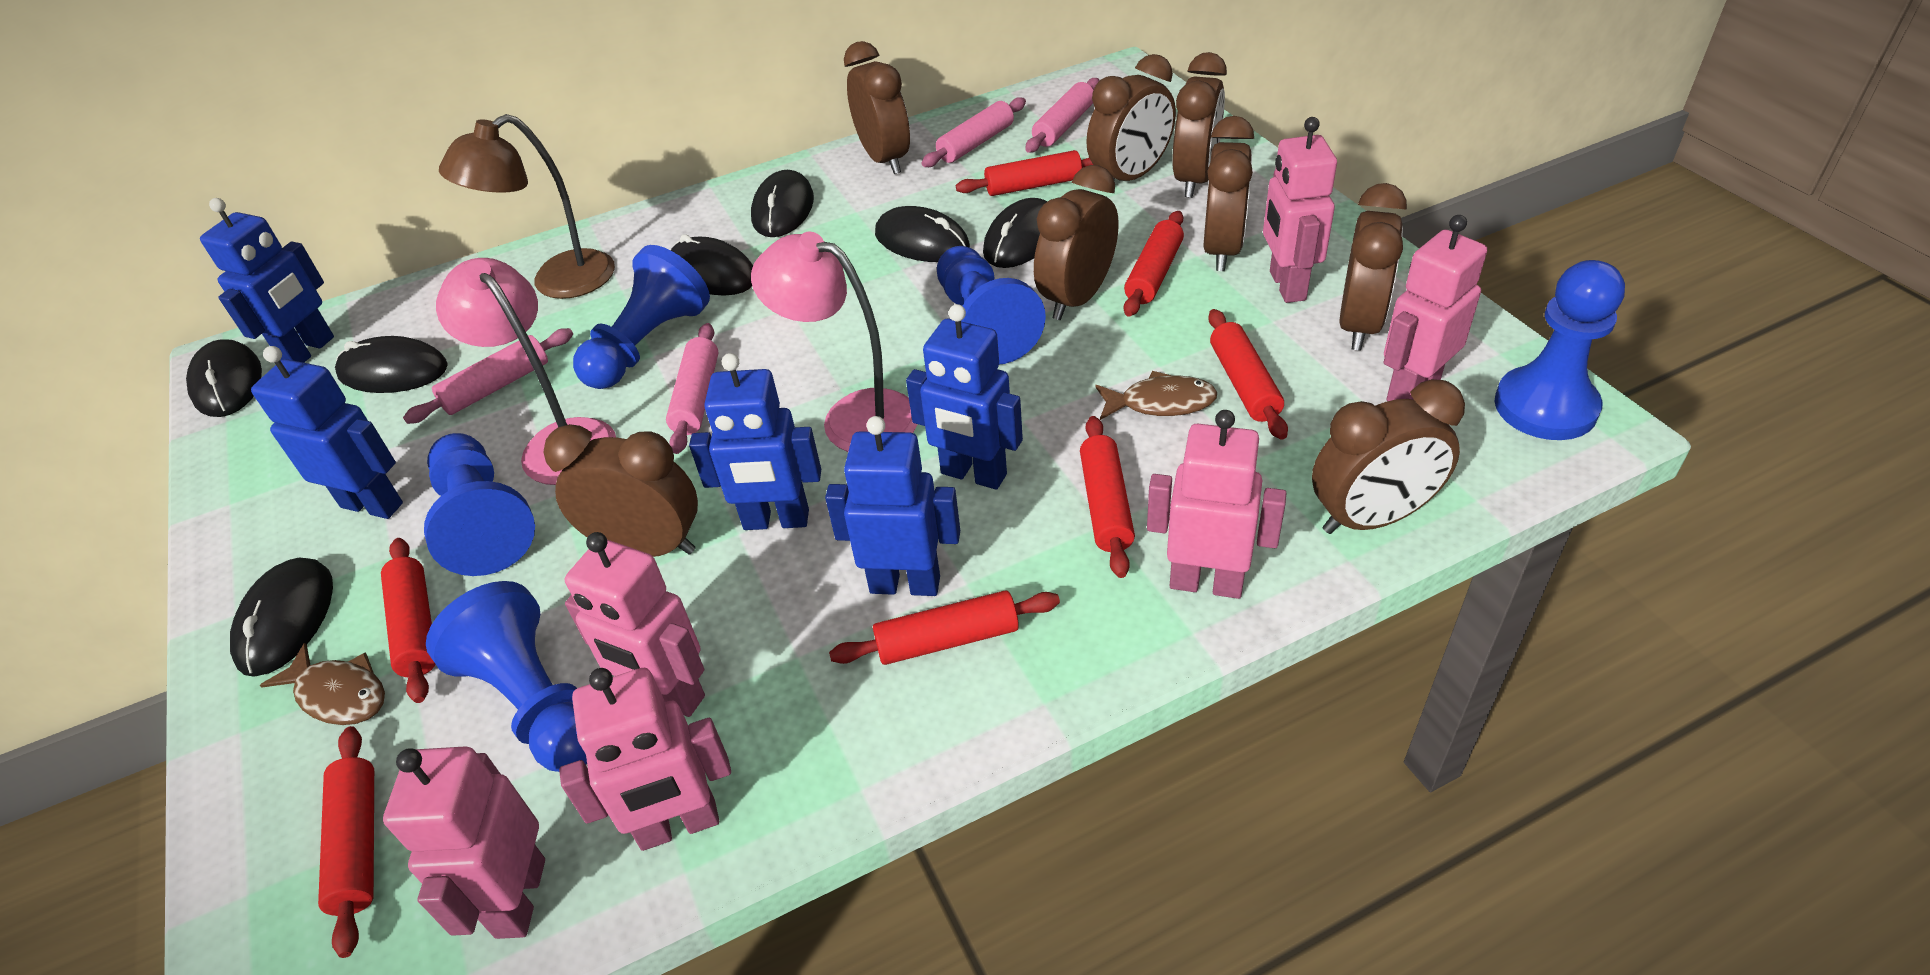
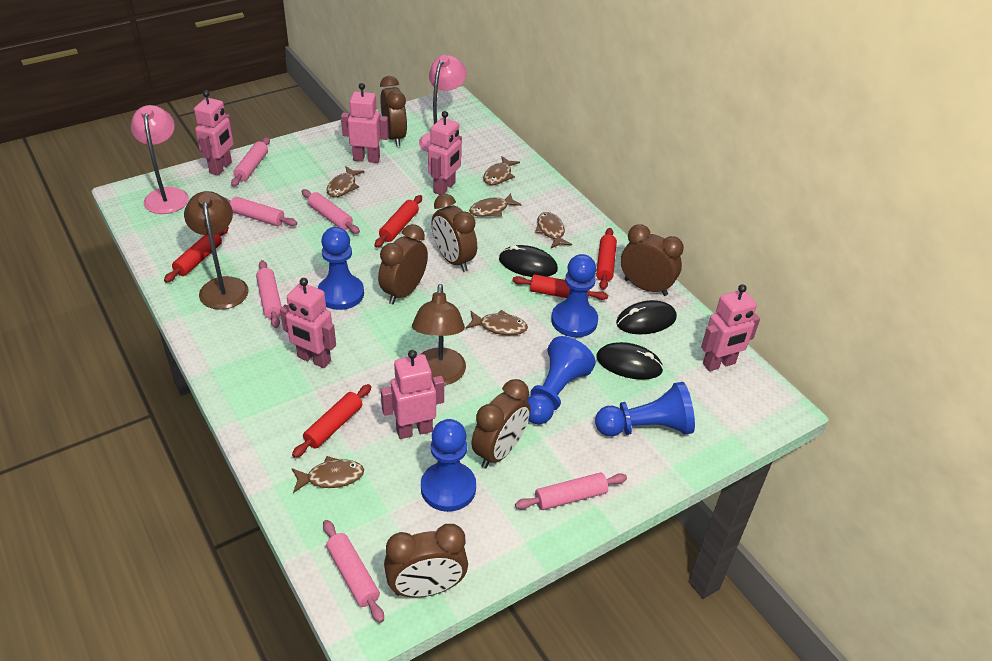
black mouse: 7 -> 3
blue robot: 5 -> 0
brown clock: 8 -> 6
brown fish: 2 -> 6
brown lamp: 1 -> 2
pink rolling pin: 4 -> 6
red rolling pin: 7 -> 5

